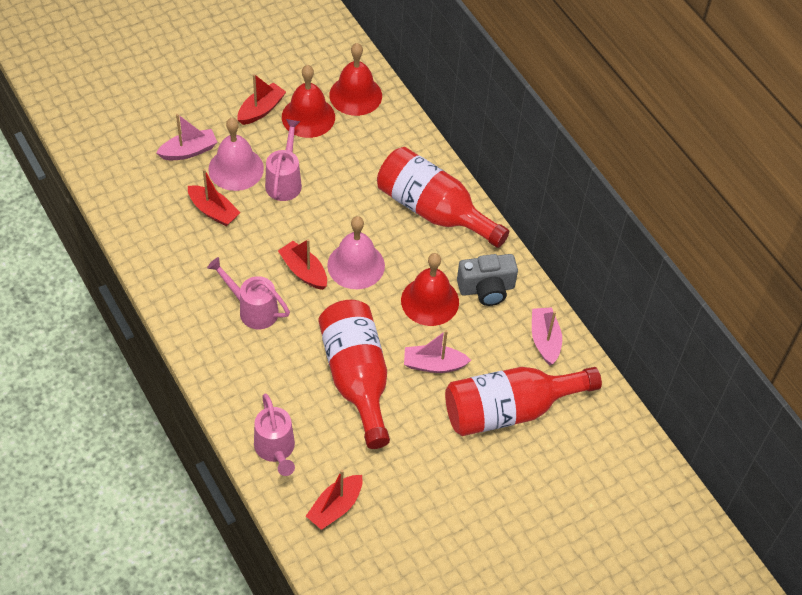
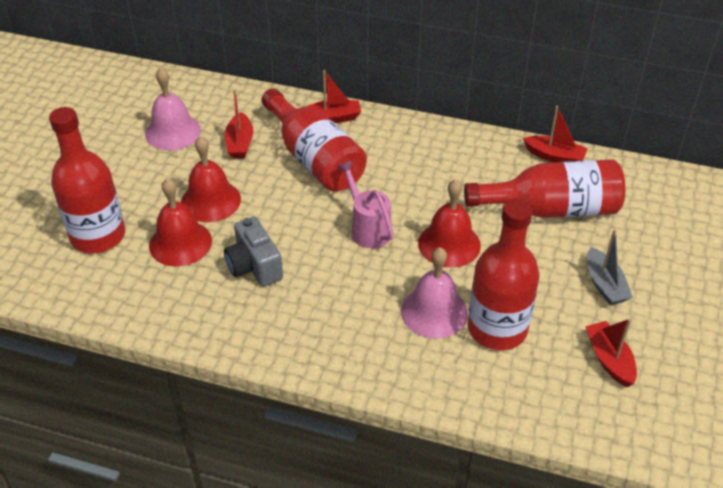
grey boat: 0 -> 1
pink boat: 3 -> 0
pink watering can: 3 -> 1
red bottle: 3 -> 4

